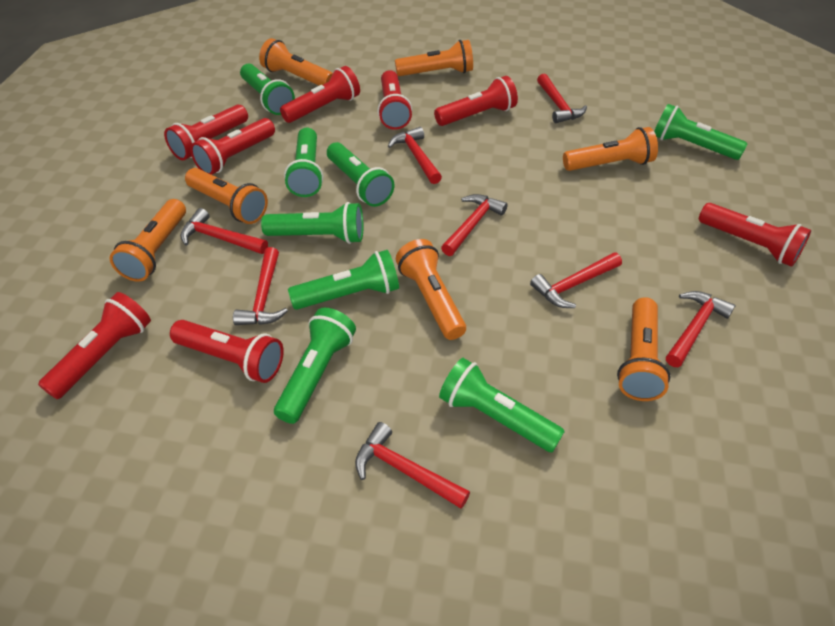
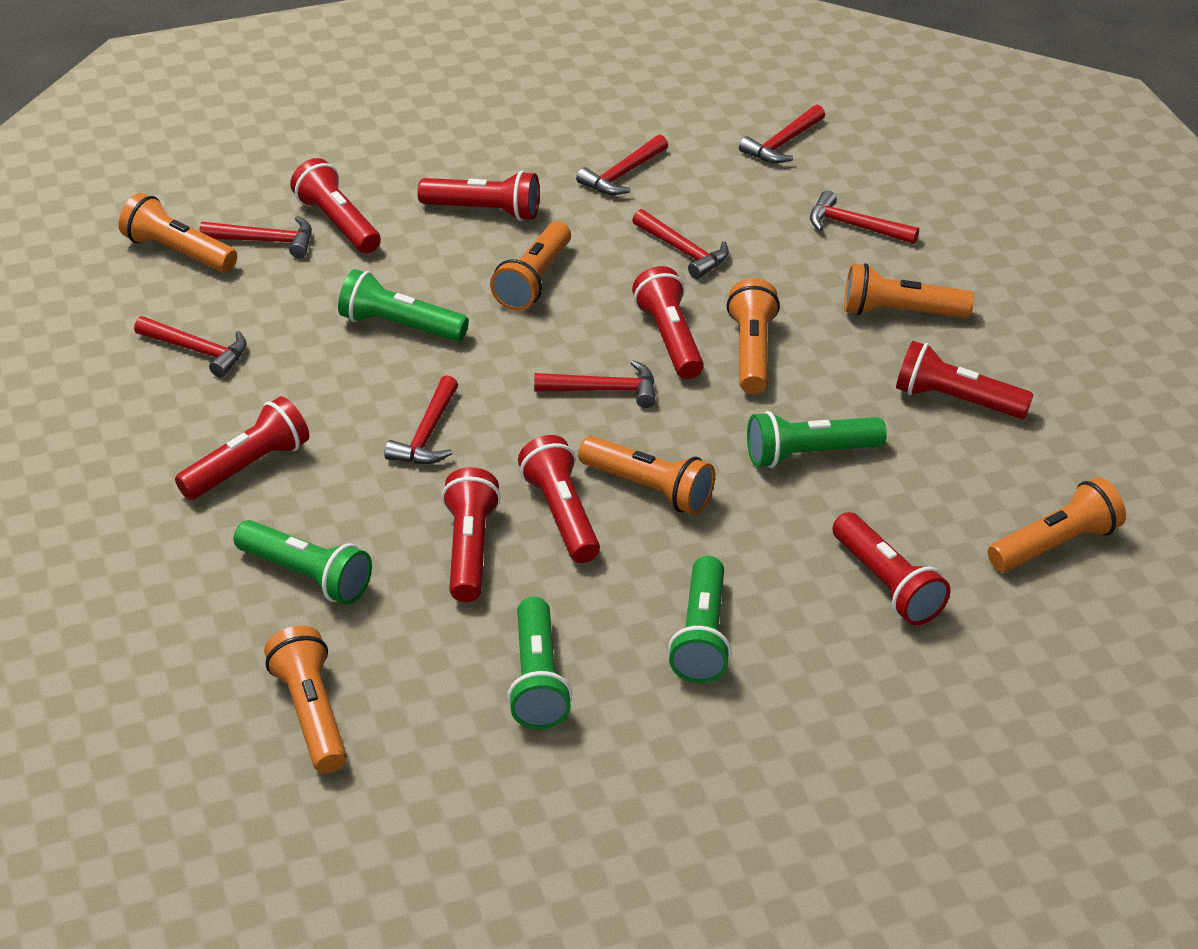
green flashlight: 8 -> 5

